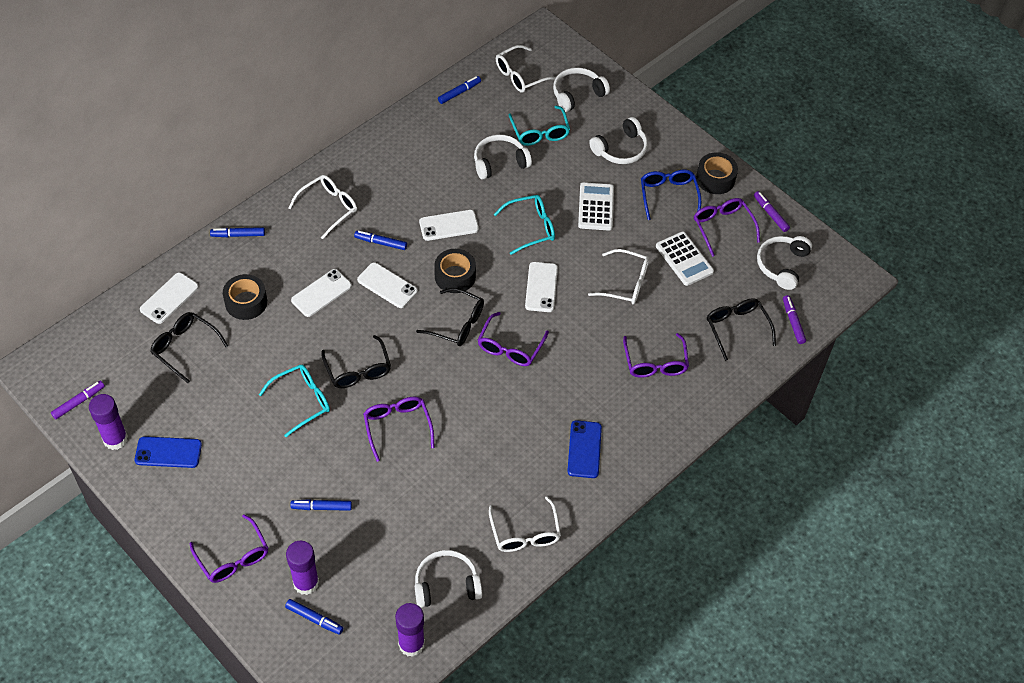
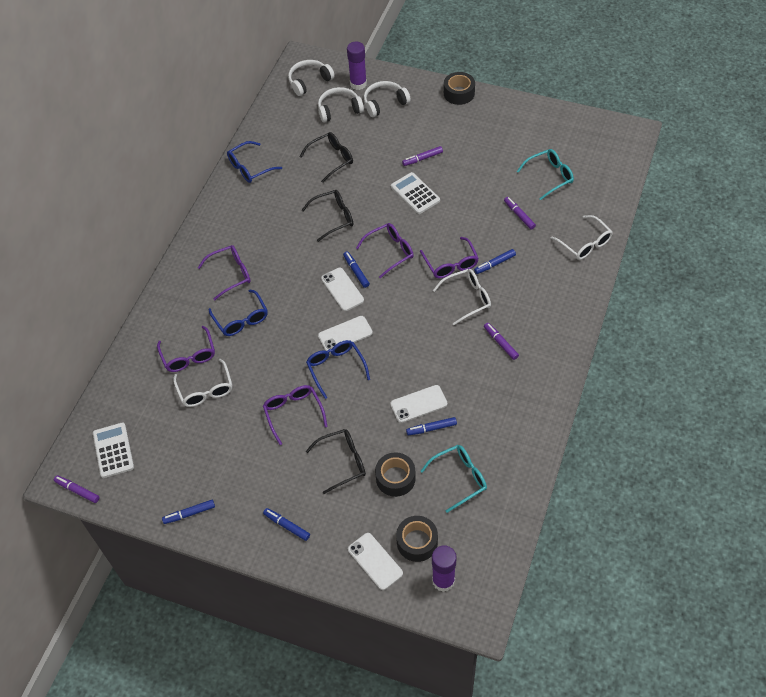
black glasses: 4 -> 3
blue glasses: 1 -> 3
blue phone: 2 -> 0
purple glue stick: 3 -> 2
purple marker: 3 -> 4
turquoise glasses: 3 -> 2
white glasses: 4 -> 3
white headphones: 5 -> 3
white phone: 5 -> 4

